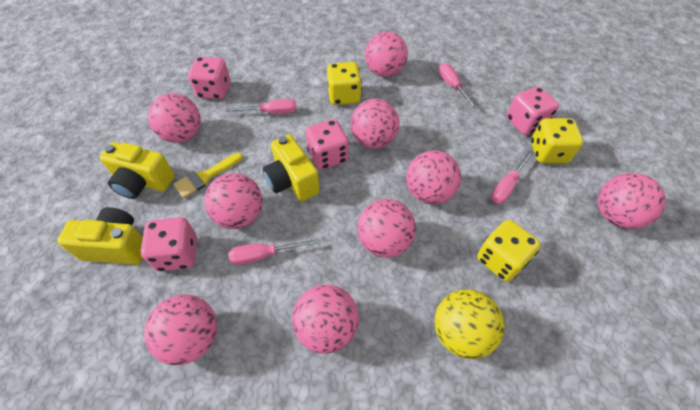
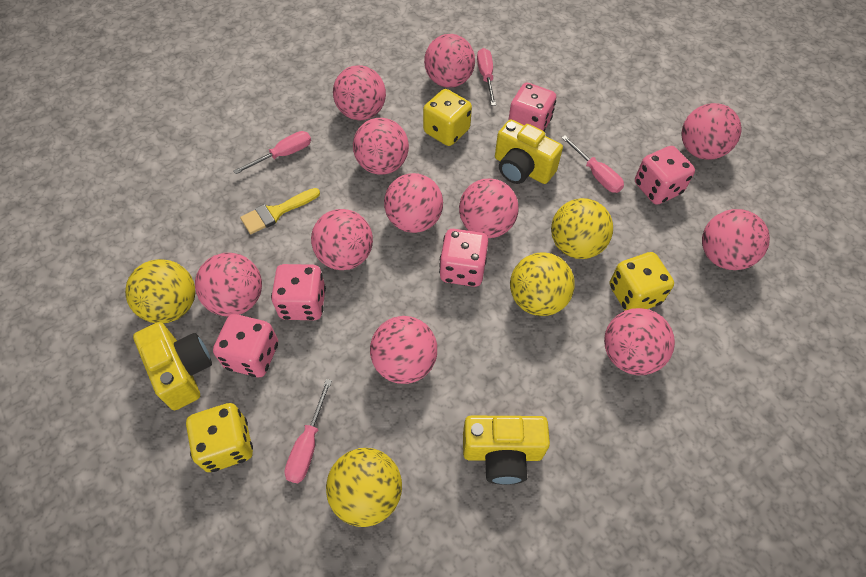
pink ball: 9 -> 11
pink dice: 4 -> 5
yellow ball: 1 -> 4

